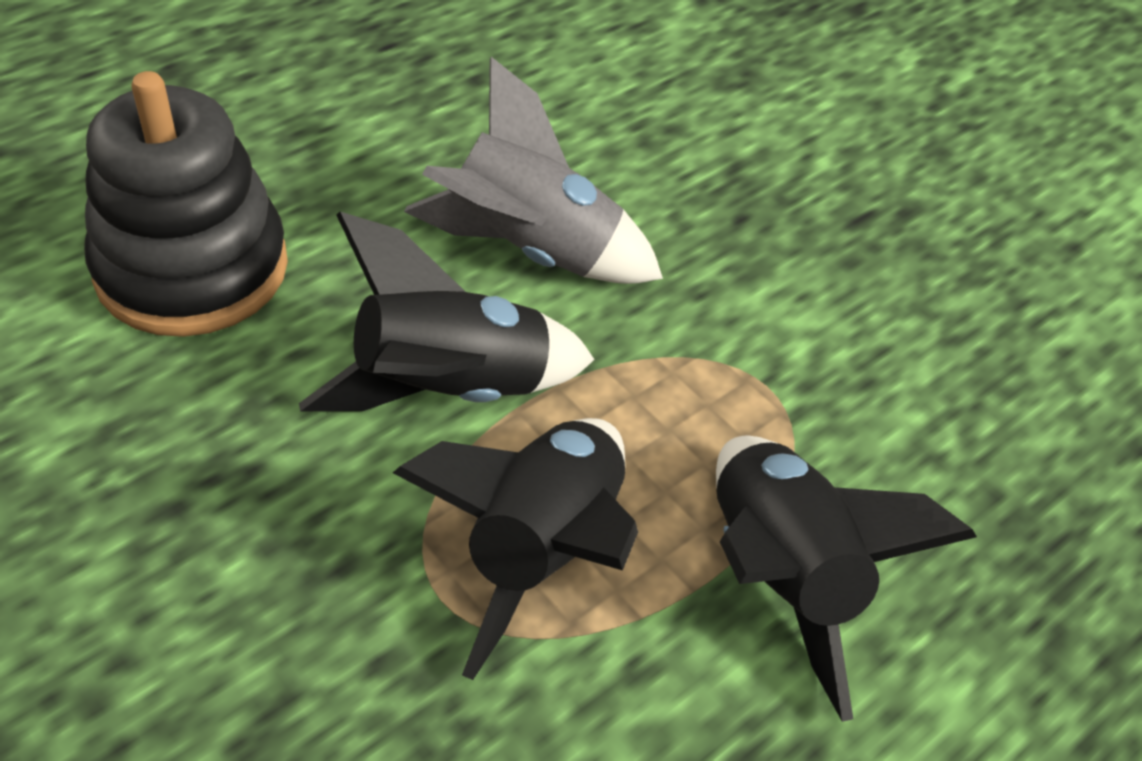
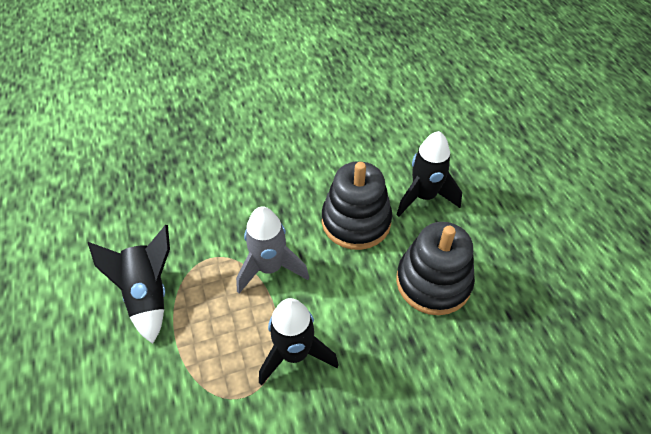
black stacking toy: 1 -> 2

